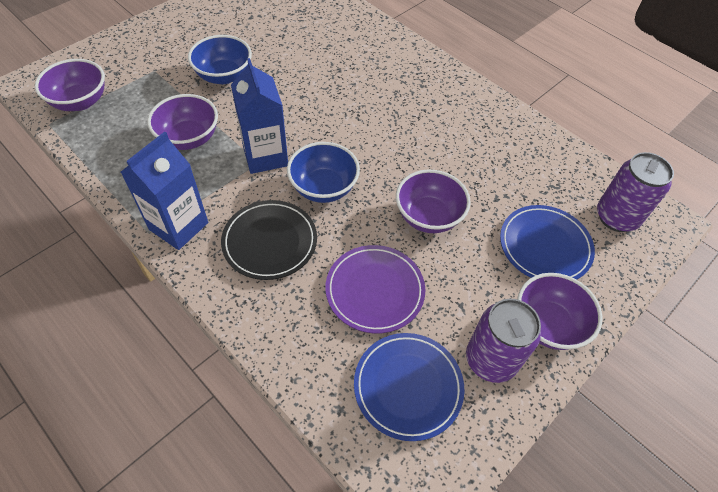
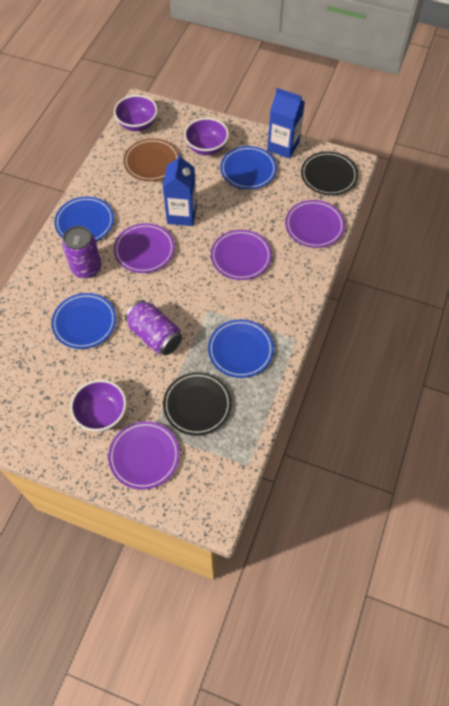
black plate: 1 -> 2
blue bowl: 2 -> 0
blue plate: 2 -> 4
brown plate: 0 -> 1
purple bowl: 4 -> 3
purple plate: 1 -> 4

